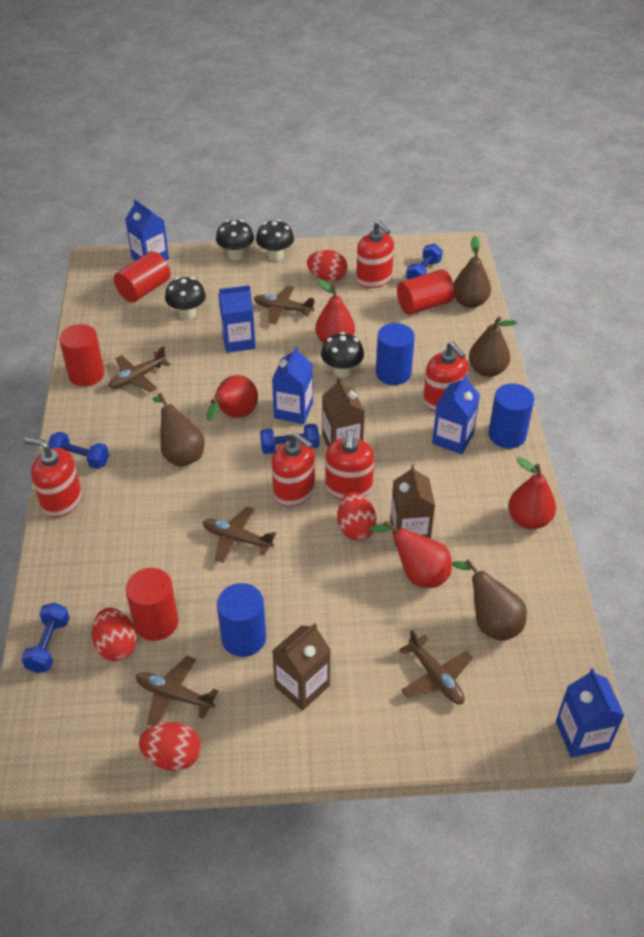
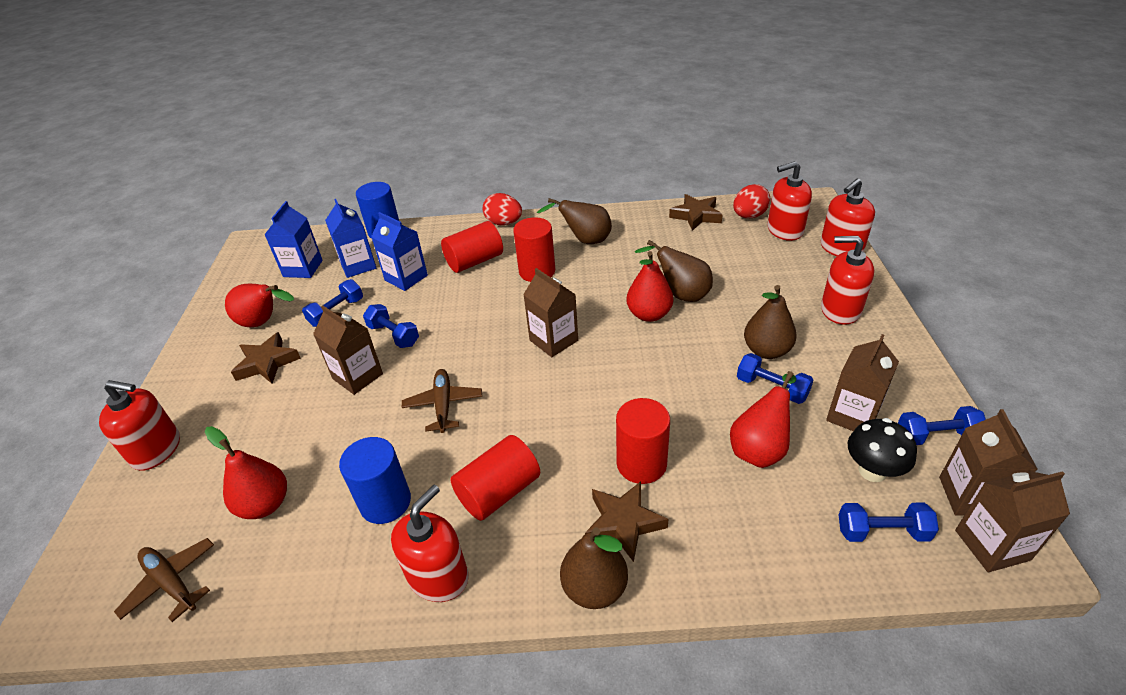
black mushroom: 4 -> 1
blue carton: 5 -> 3
blue cylinder: 3 -> 2
blue dumbbell: 4 -> 5
brown carton: 3 -> 5
brown plane: 5 -> 2
brown star: 0 -> 3
red egg: 4 -> 2

